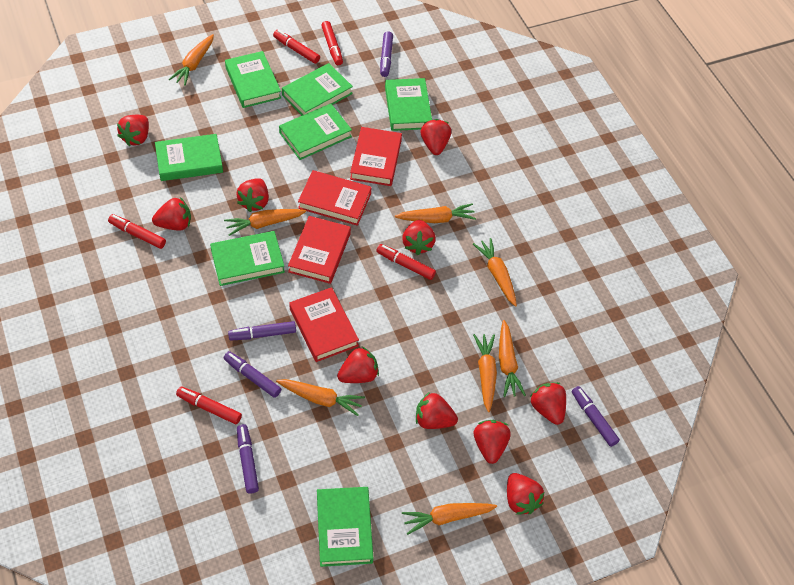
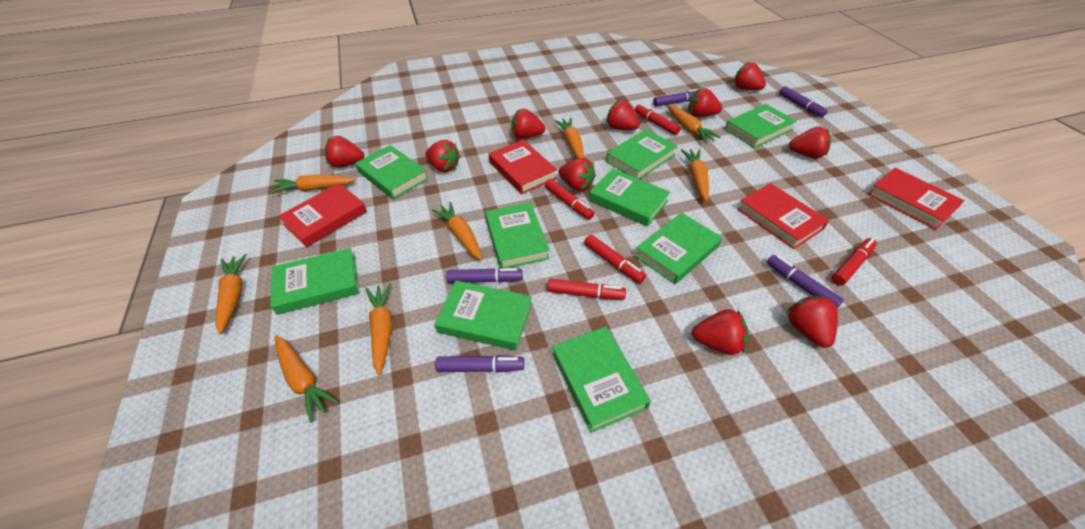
green book: 7 -> 9

